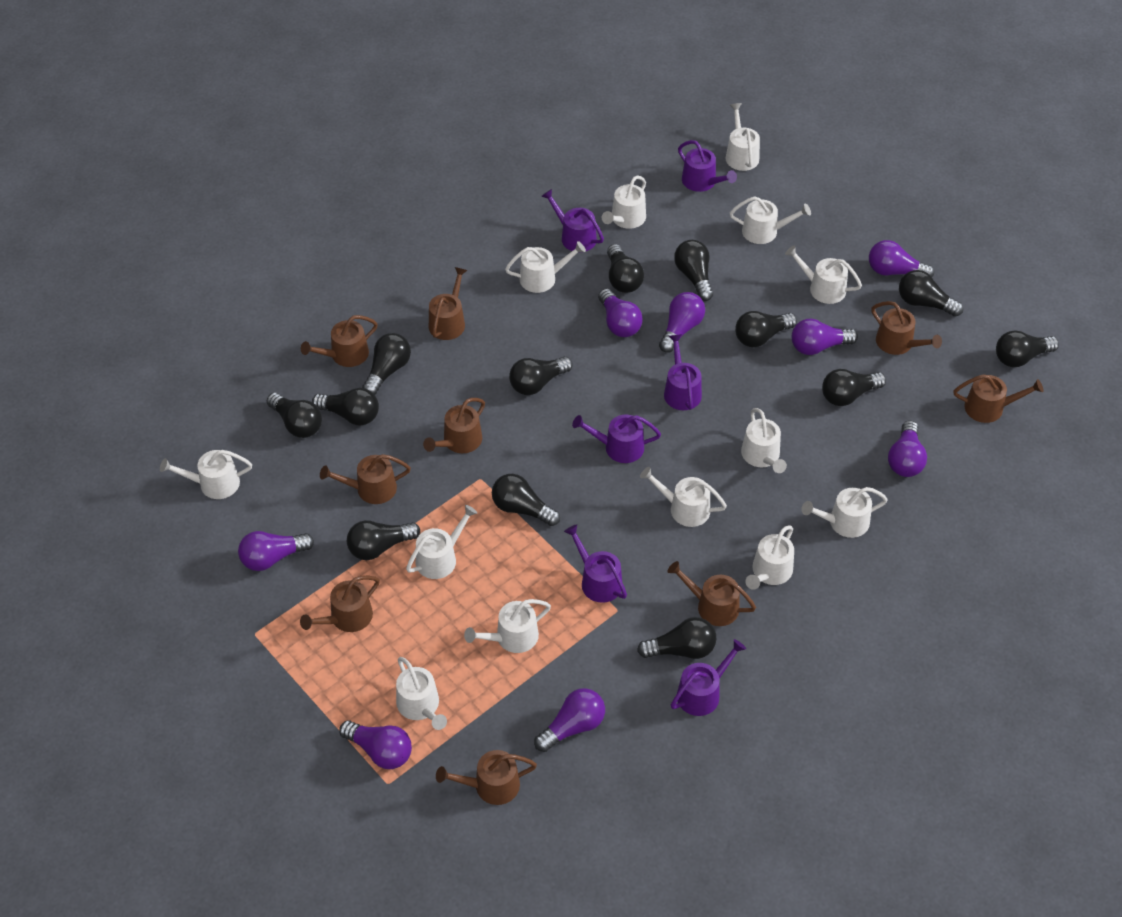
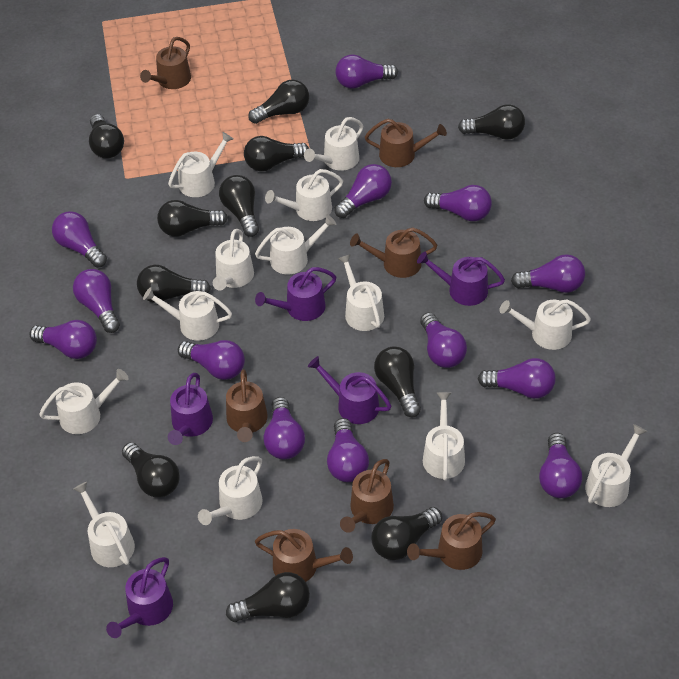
black light bulb: 13 -> 11
brown watering can: 9 -> 7
purple light bulb: 8 -> 13
purple watering can: 6 -> 5

